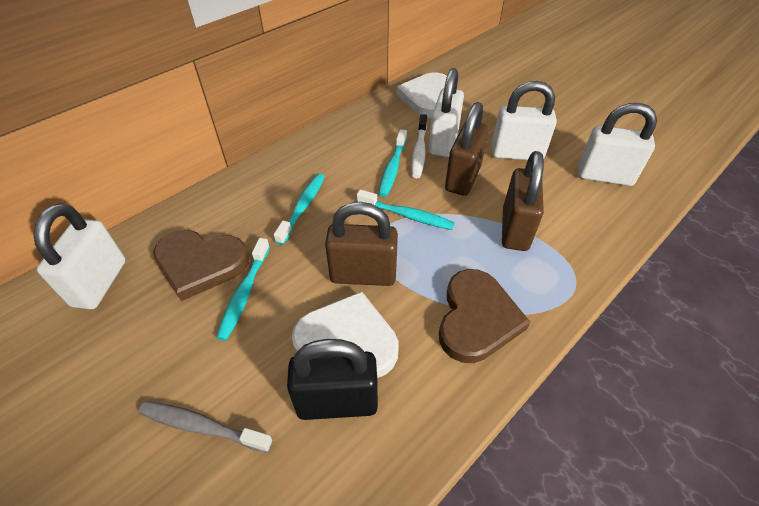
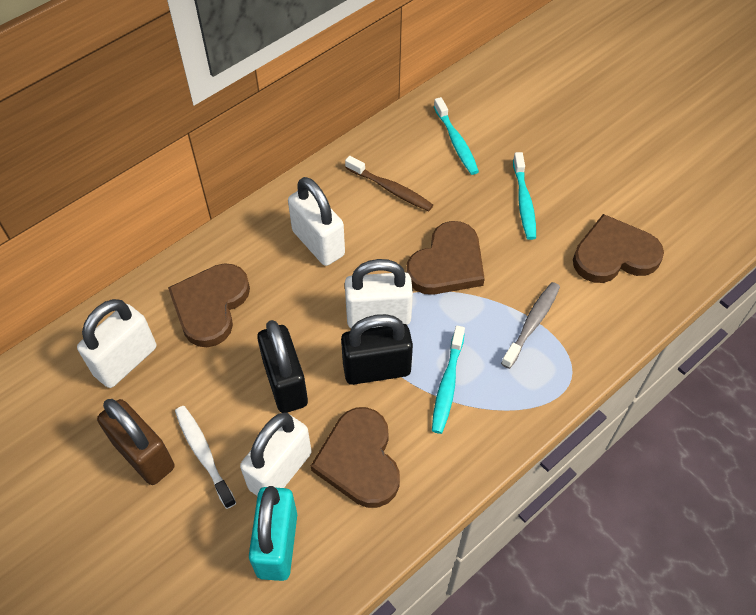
black padlock: 1 -> 2
brown heart: 2 -> 4
brown padlock: 3 -> 1
brown toothbrush: 0 -> 1
turquoise padlock: 0 -> 1
turquoise toothbrush: 4 -> 3
white heart: 2 -> 0

